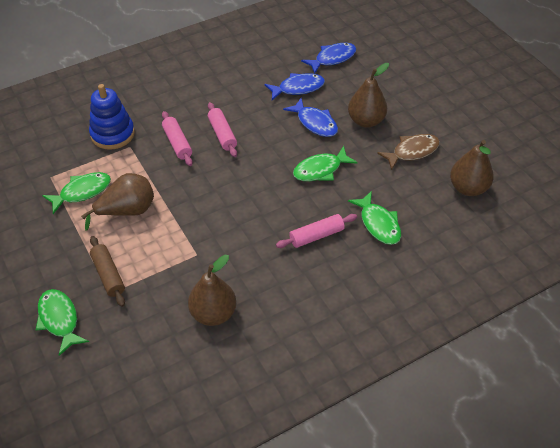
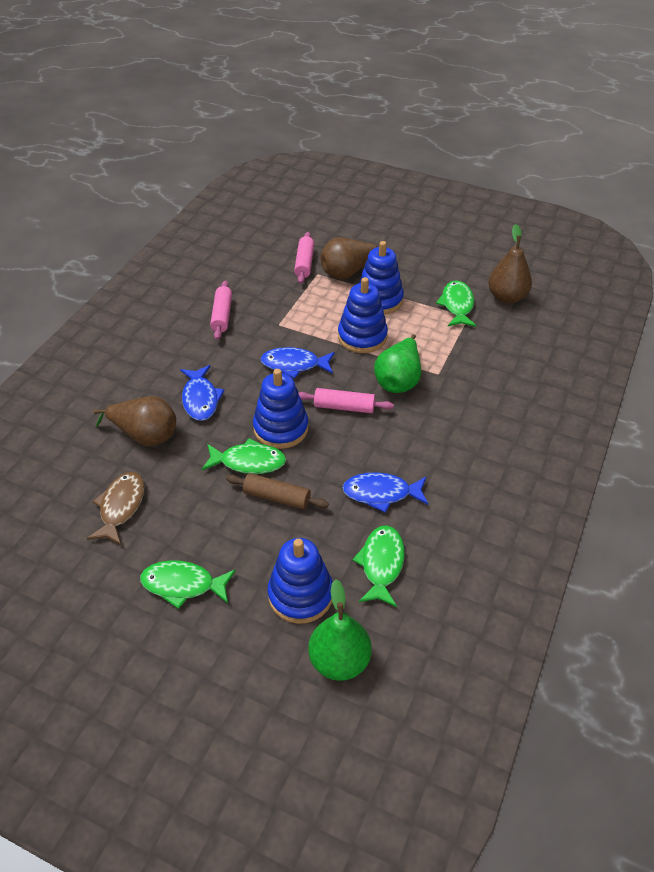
blue stacking toy: 1 -> 4
brown pear: 4 -> 3
green pear: 0 -> 2

